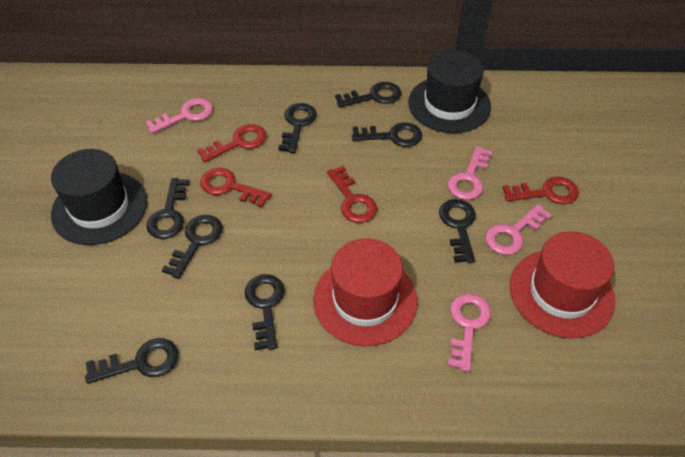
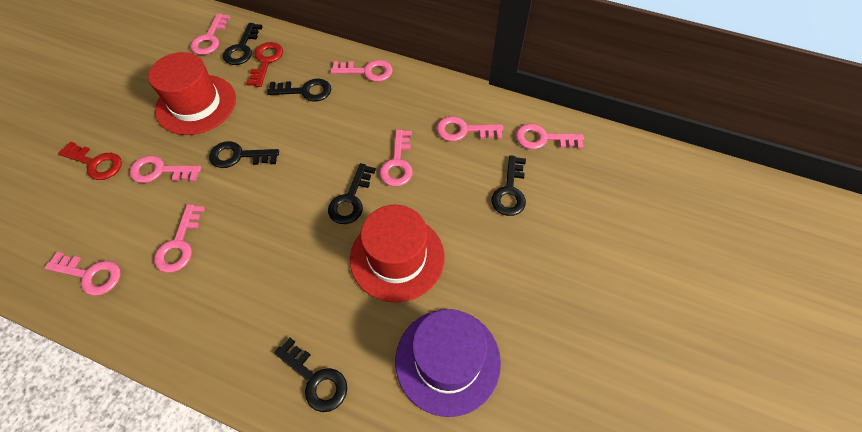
black hat: 2 -> 0
black key: 8 -> 6
pink key: 4 -> 8
purple hat: 0 -> 1
red key: 4 -> 2

